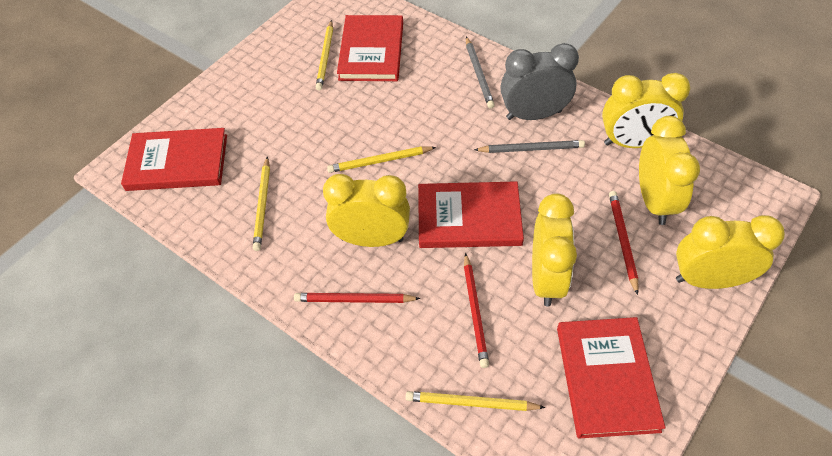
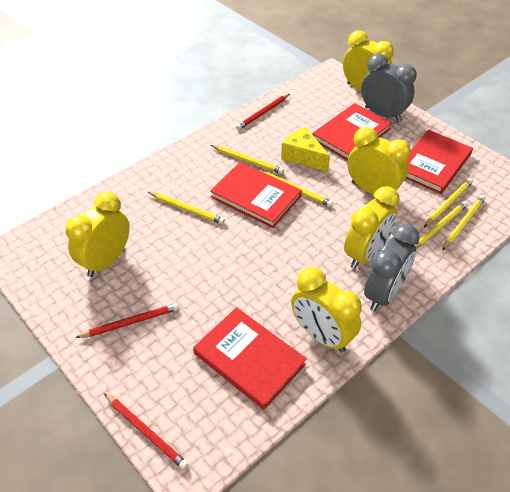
grey clock: 1 -> 2
grey pencil: 2 -> 0
yellow cheese: 0 -> 1
yellow pencil: 4 -> 6

